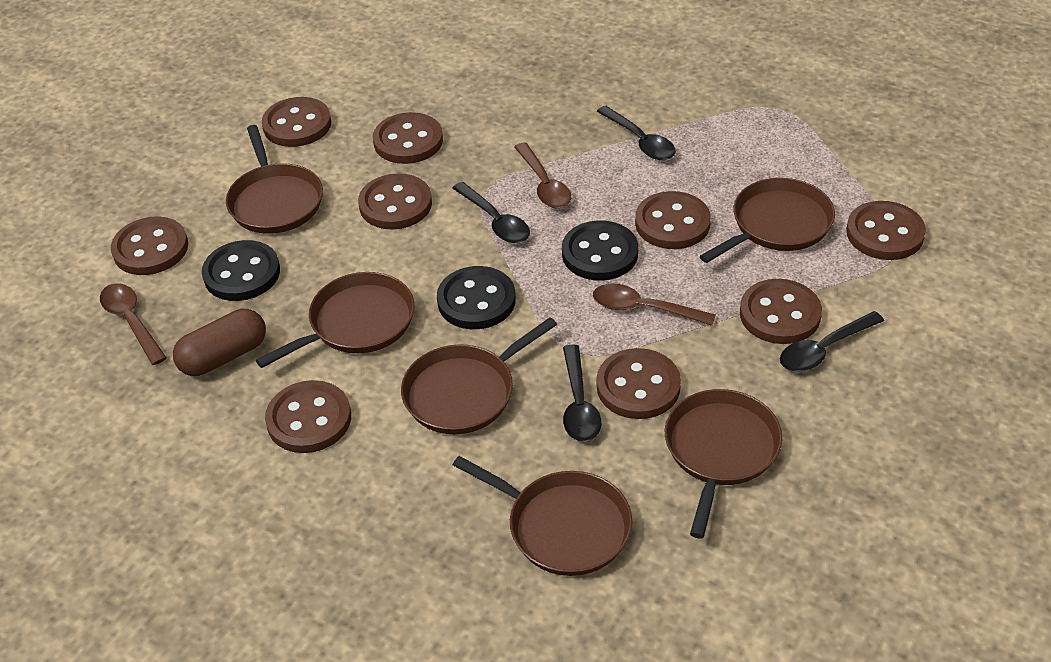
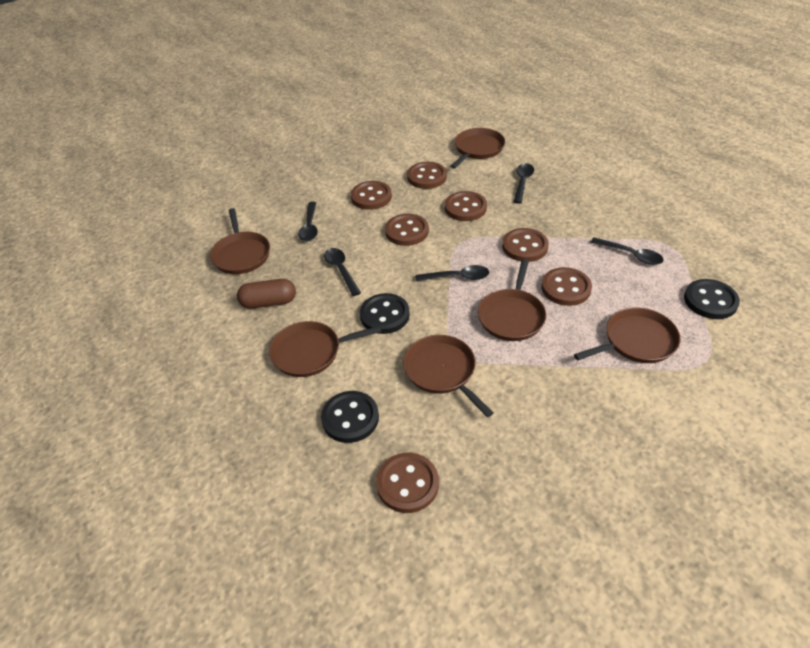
black spoon: 4 -> 5
brown button: 9 -> 7
brown spoon: 3 -> 0

